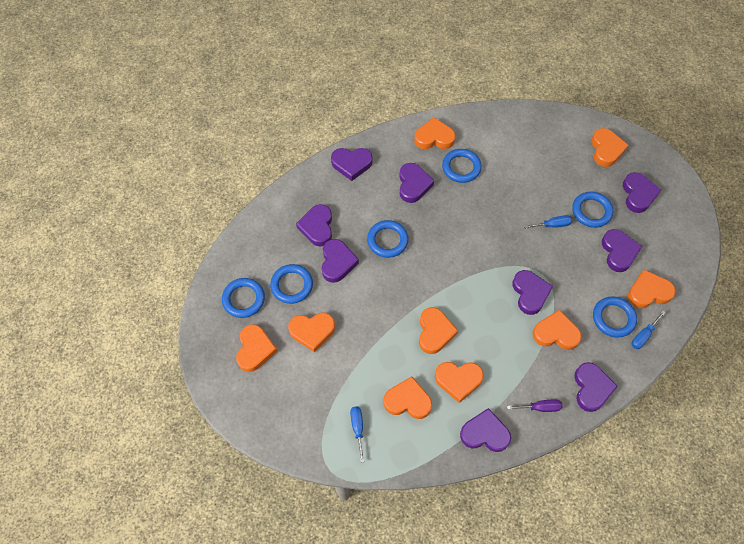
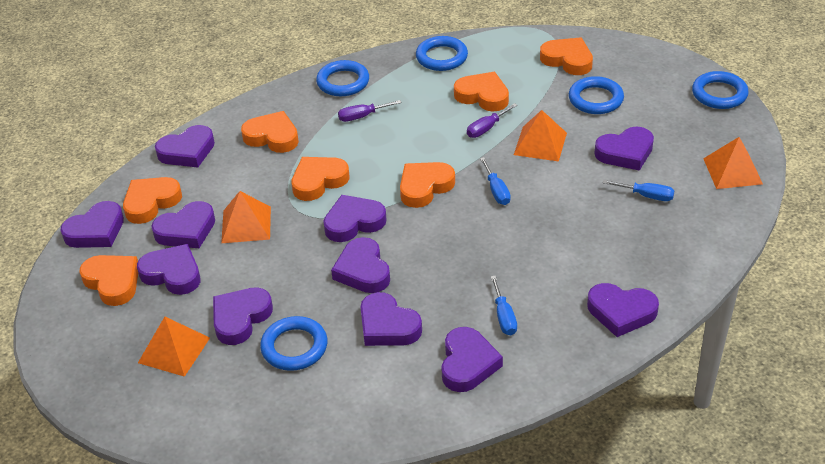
blue ring: 6 -> 5
orange heart: 9 -> 7
orange pyramid: 0 -> 4
purple heart: 9 -> 11
purple screwdriver: 1 -> 2

